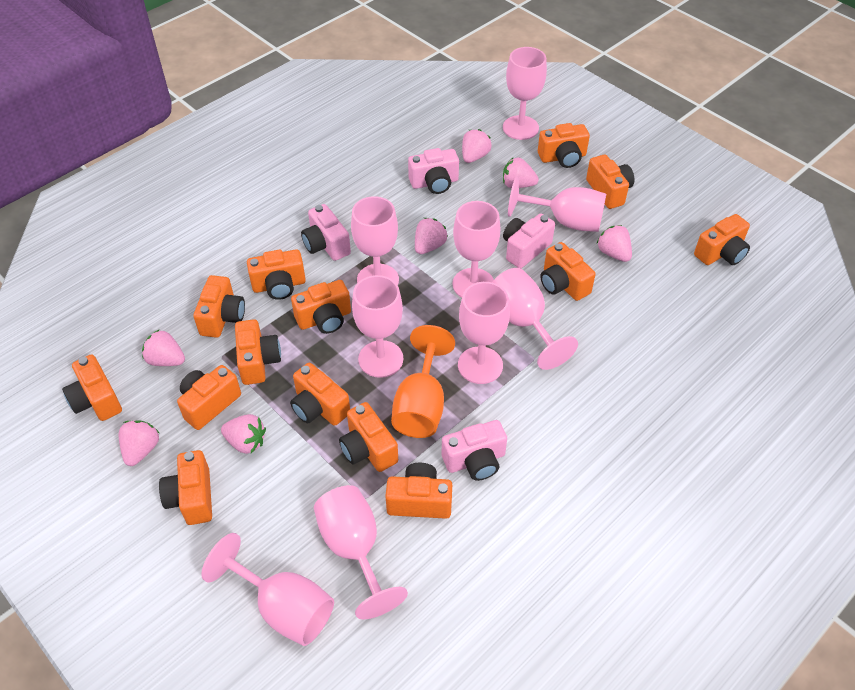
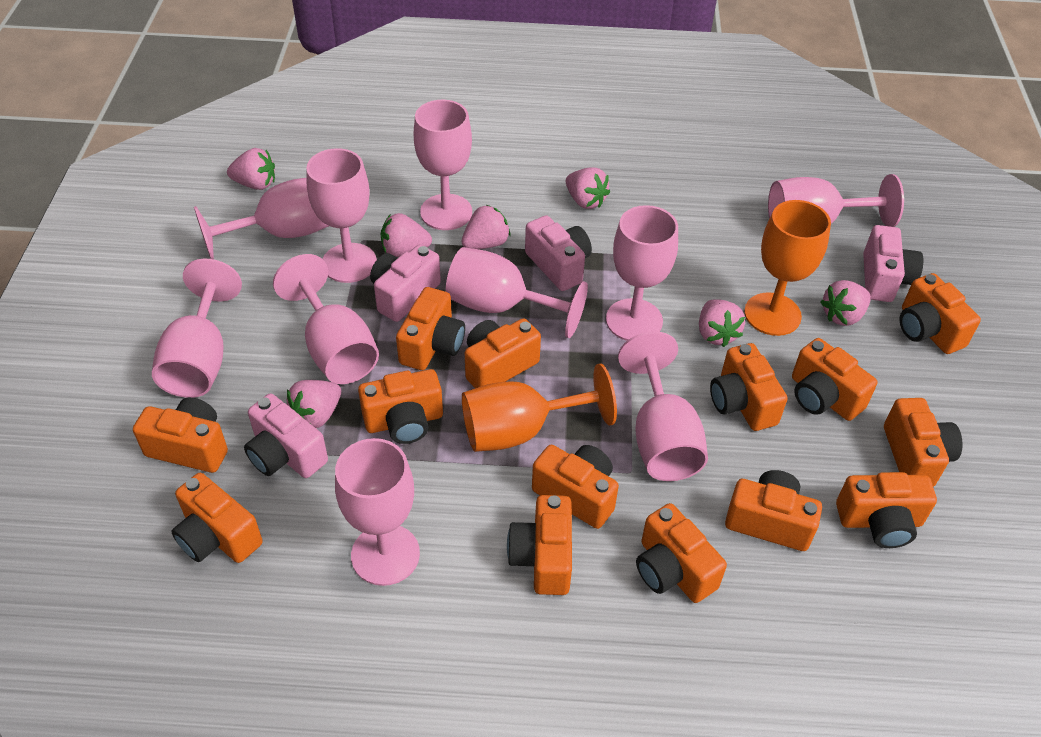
orange goblet: 1 -> 2
pink goblet: 9 -> 10

